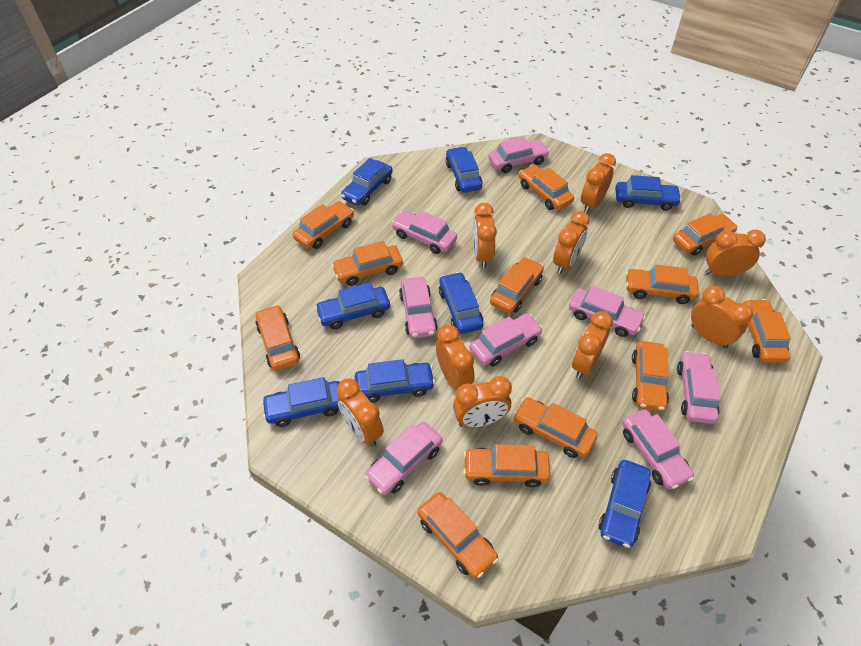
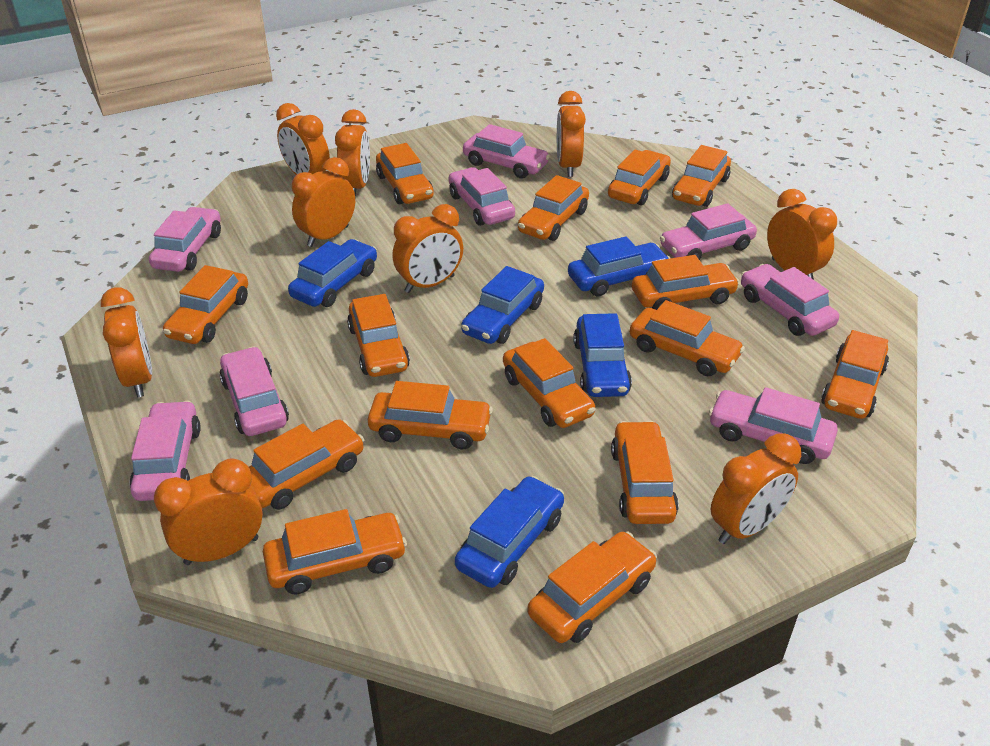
blue car: 8 -> 5
orange car: 12 -> 15

